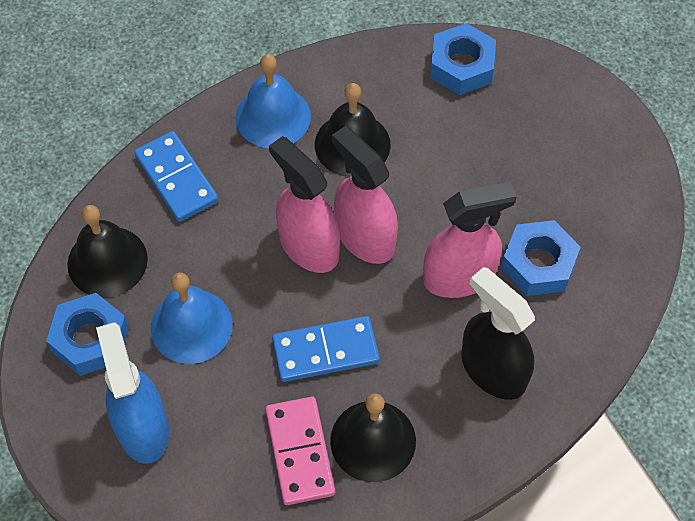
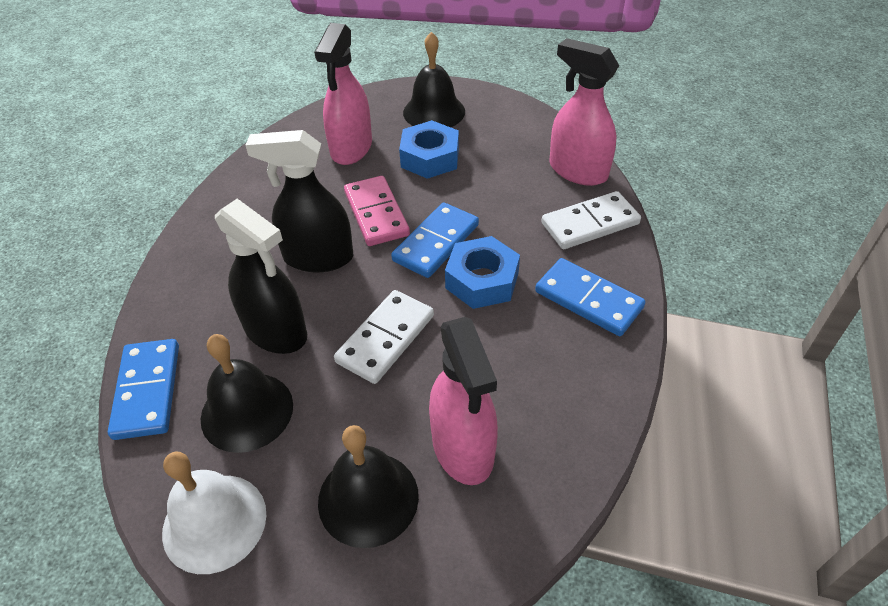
black spray bottle: 1 -> 2
blue bell: 2 -> 0
blue domino: 2 -> 3
blue nut: 3 -> 2
blue spray bottle: 1 -> 0
white bell: 0 -> 1
white domino: 0 -> 2

